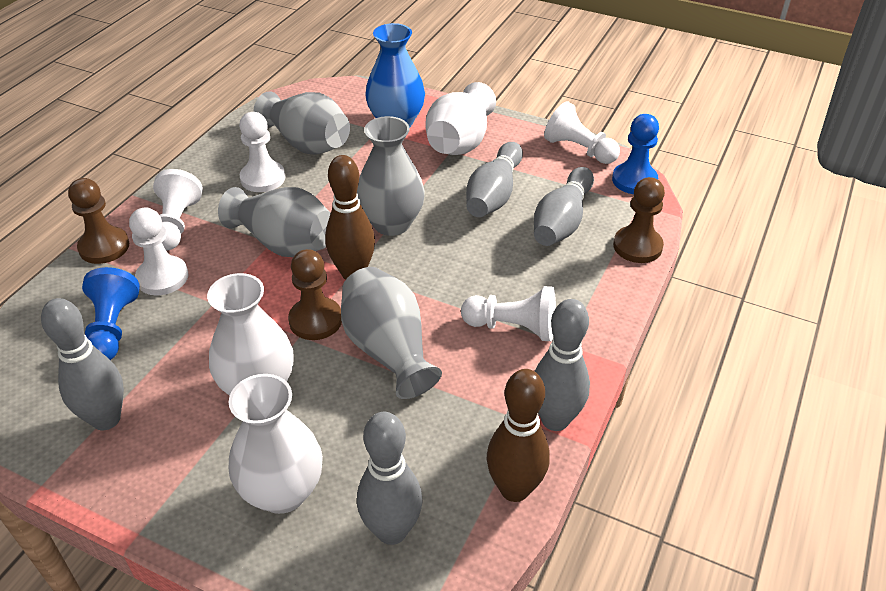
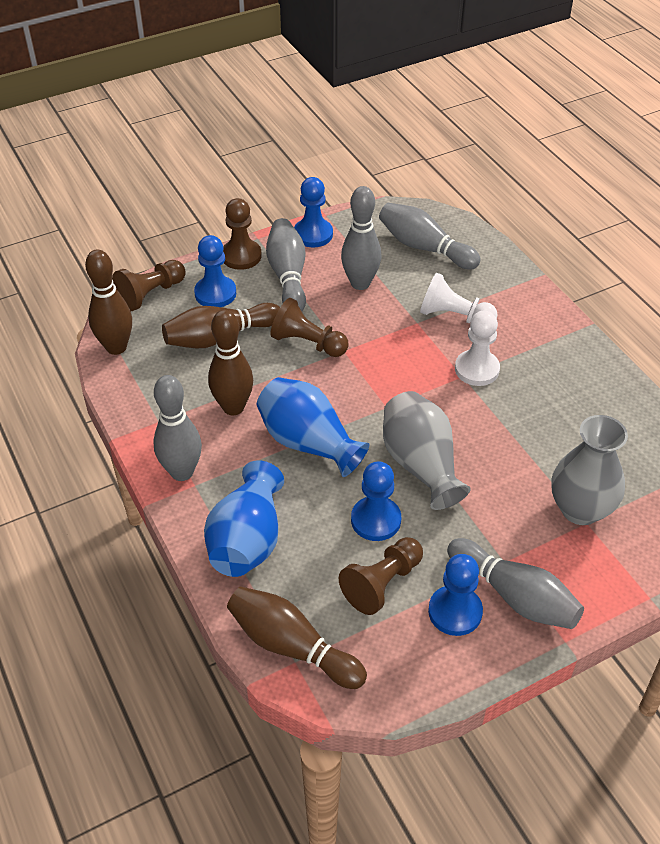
blue pawn: 2 -> 4
blue vase: 1 -> 2
brown bowling pin: 2 -> 4
brown pawn: 3 -> 4
grey vase: 4 -> 2
white pawn: 5 -> 2
white vase: 3 -> 0

